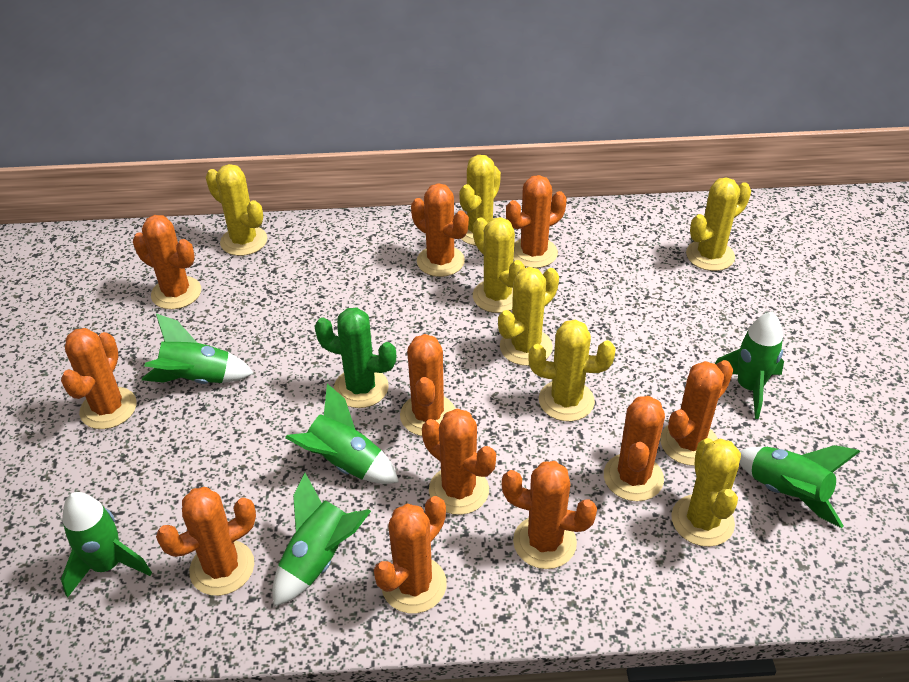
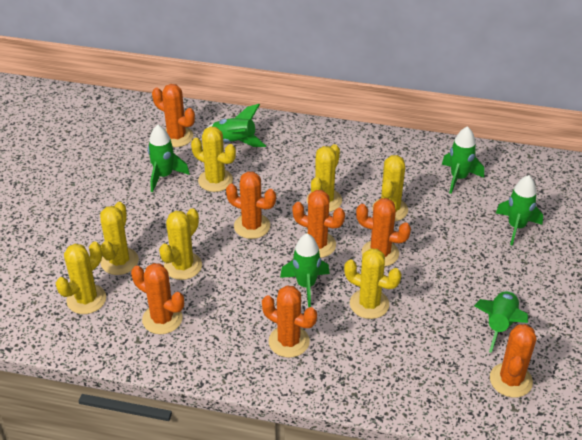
green cactus: 1 -> 0
orange cactus: 11 -> 7

